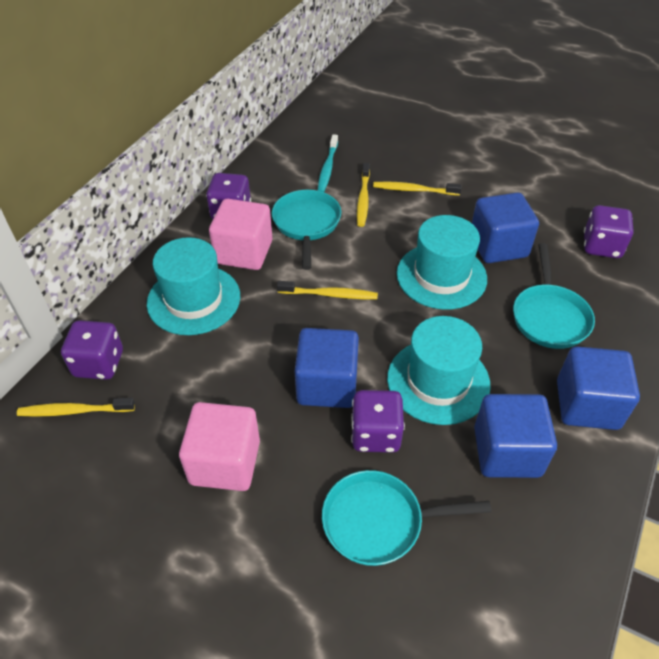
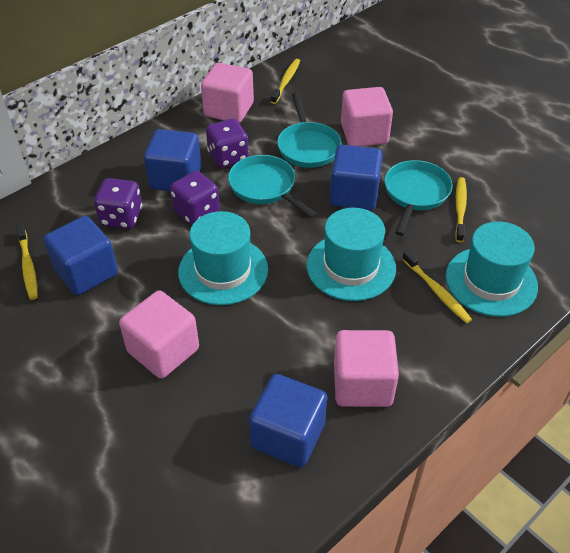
pink cube: 2 -> 4
purple dice: 4 -> 3
turquoise toothbrush: 1 -> 0

